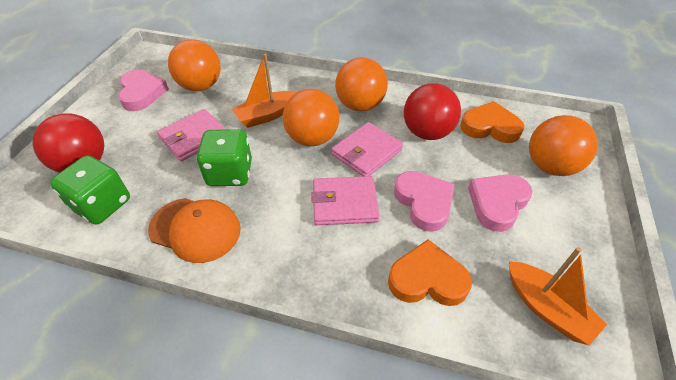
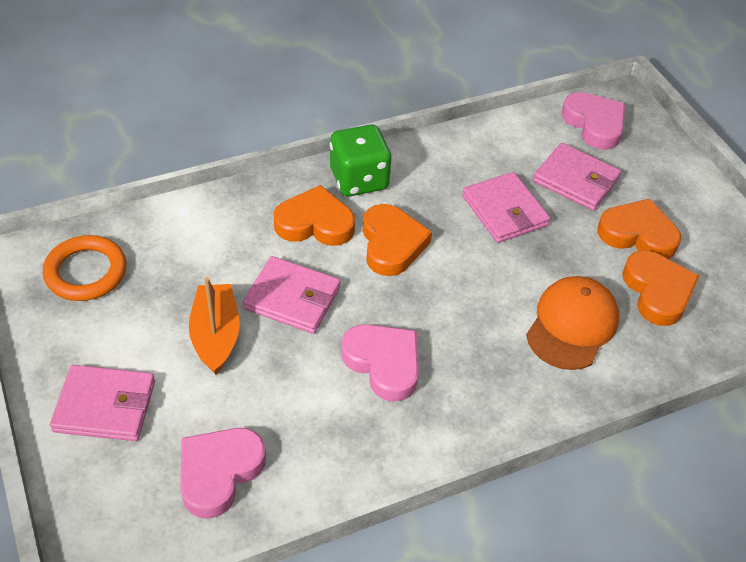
green dice: 2 -> 1
orange ball: 4 -> 0
orange boat: 2 -> 1
orange heart: 2 -> 4
orange ring: 0 -> 1
pink wallet: 3 -> 4
red ball: 2 -> 0

